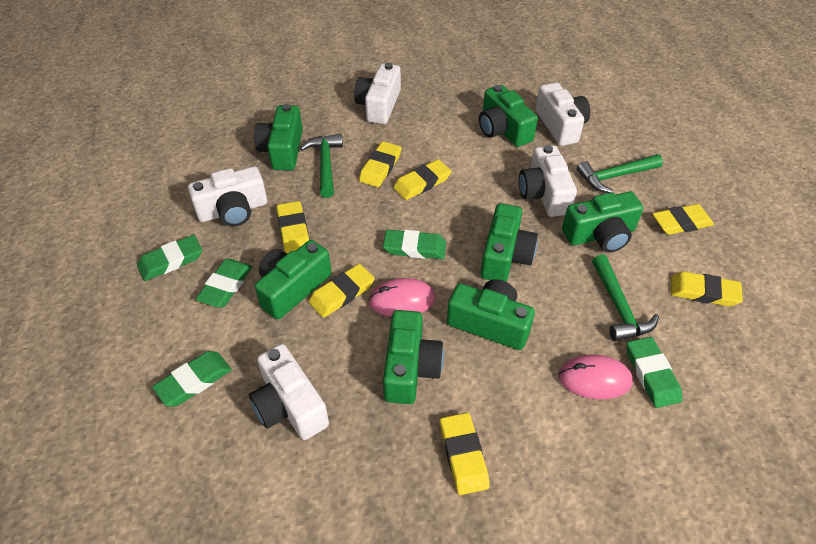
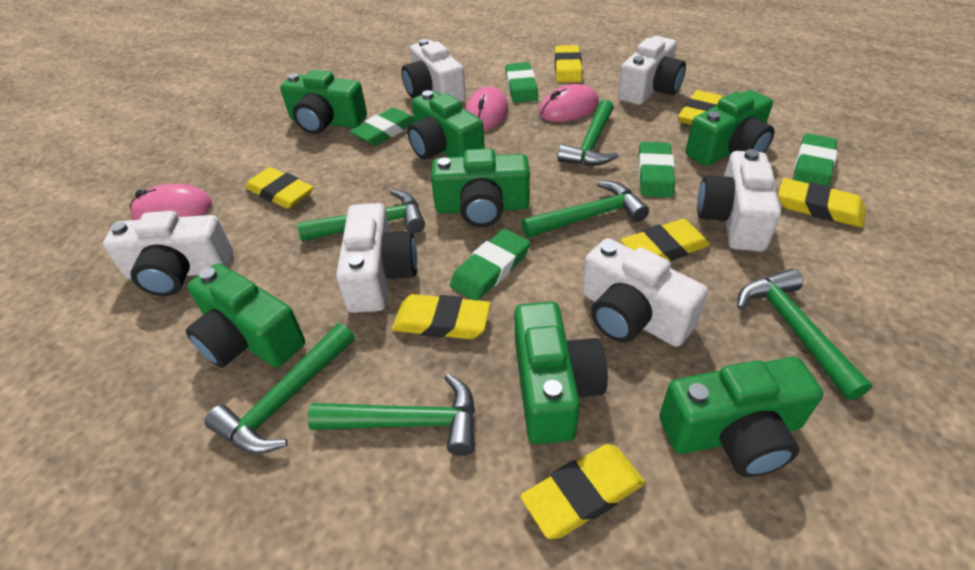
green hammer: 3 -> 6
pink mouse: 2 -> 3
white camera: 5 -> 6

